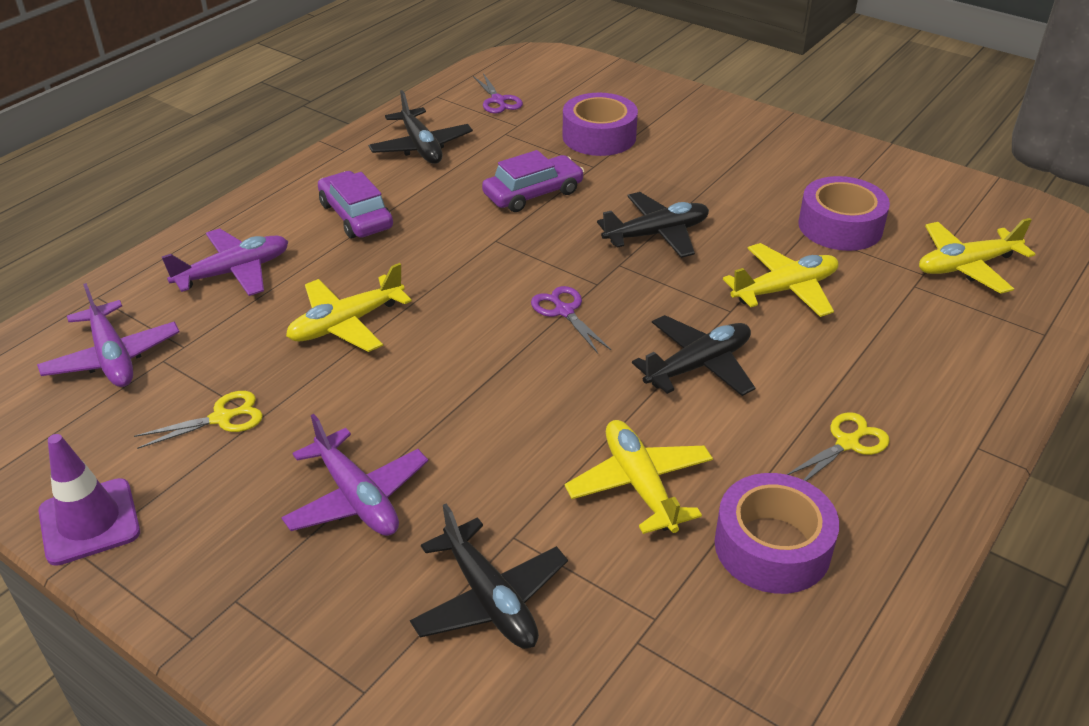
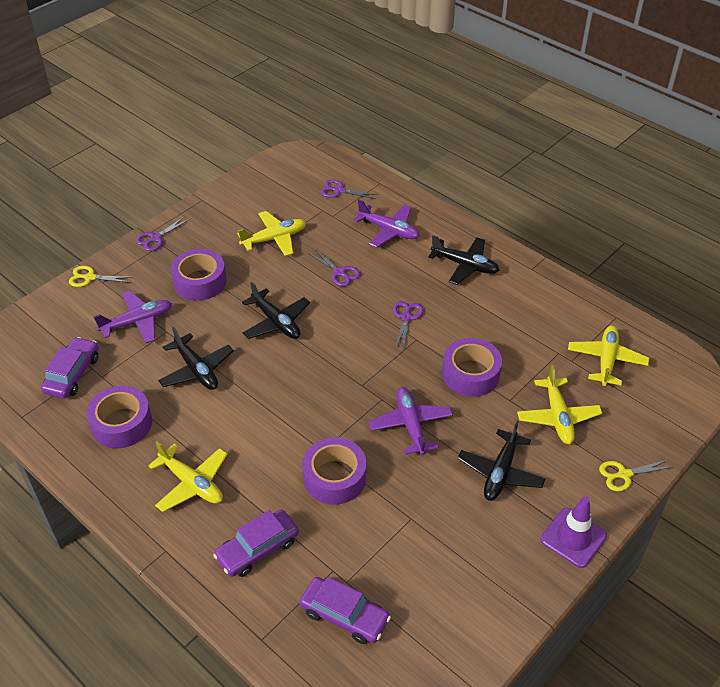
purple car: 2 -> 3
purple scissors: 2 -> 4
purple tape: 3 -> 4

